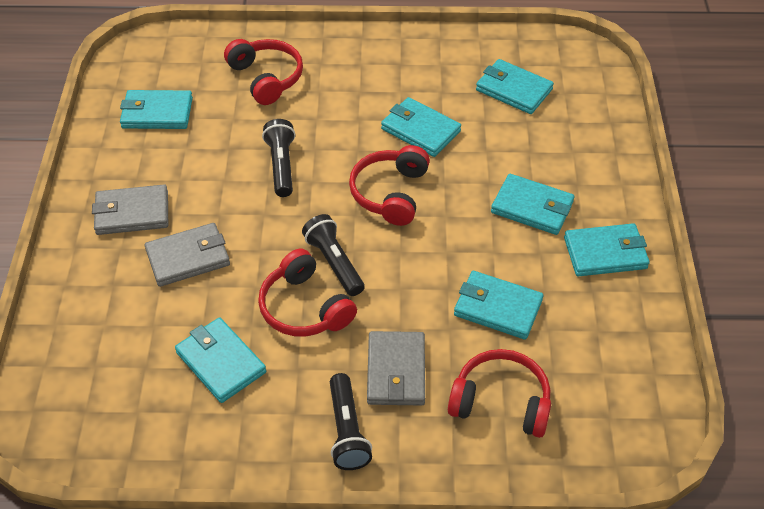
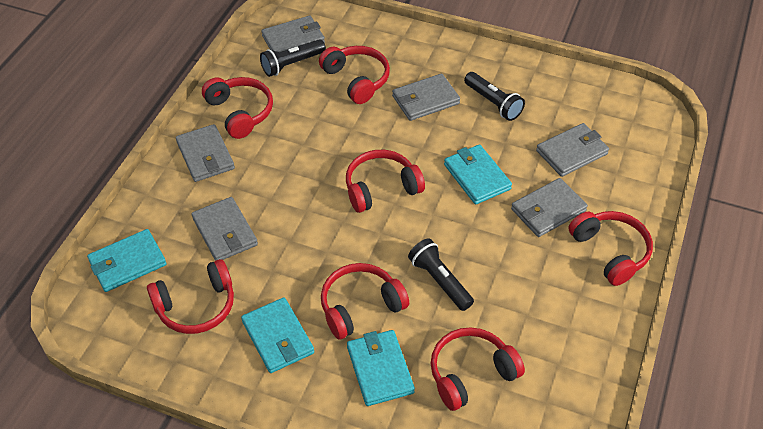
grey wallet: 3 -> 6
red headphones: 4 -> 7
turquoise wallet: 7 -> 4

